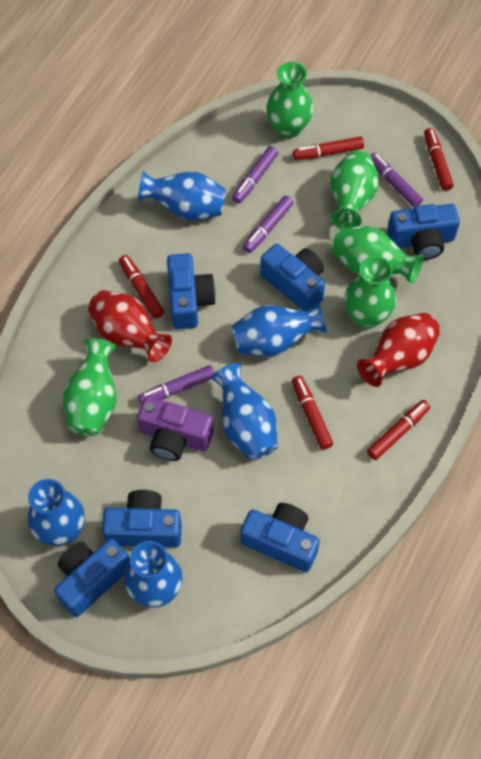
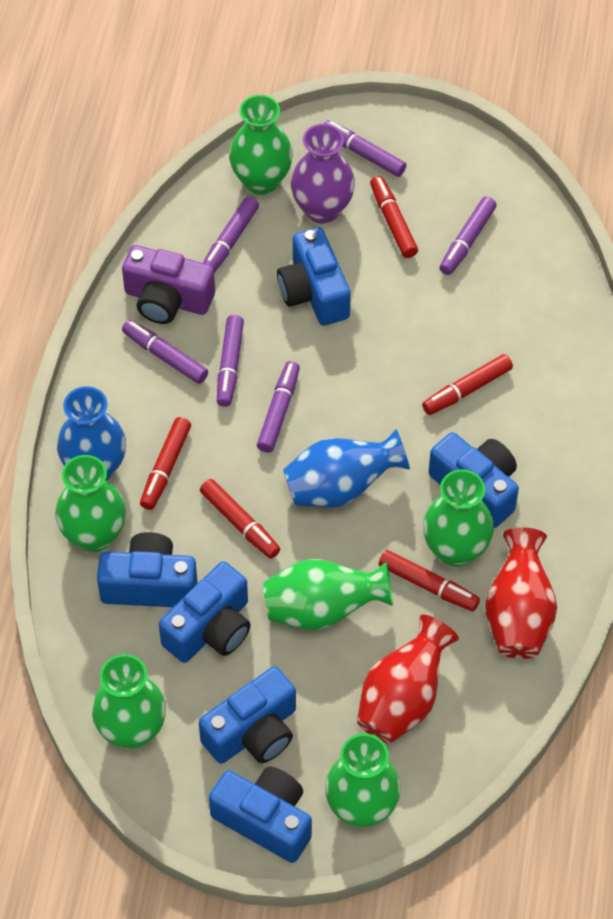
blue vase: 5 -> 2
green vase: 5 -> 6
purple marker: 4 -> 6
purple vase: 0 -> 1

